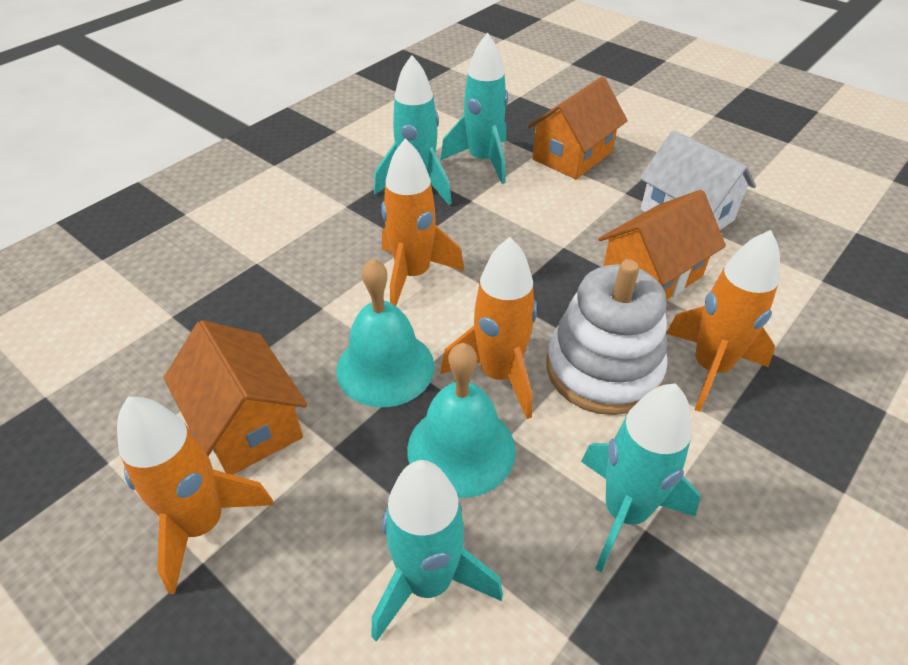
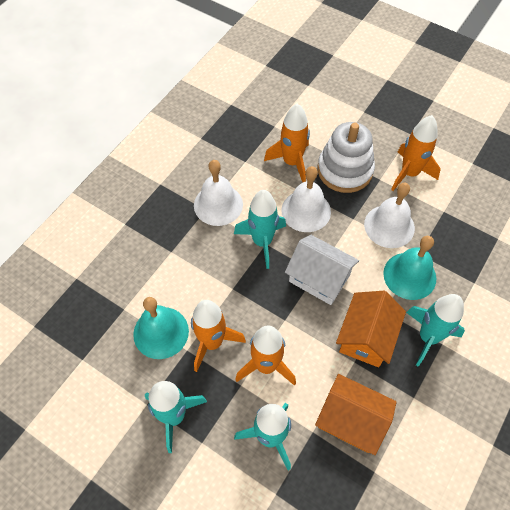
orange house: 3 -> 2
white bell: 0 -> 3

